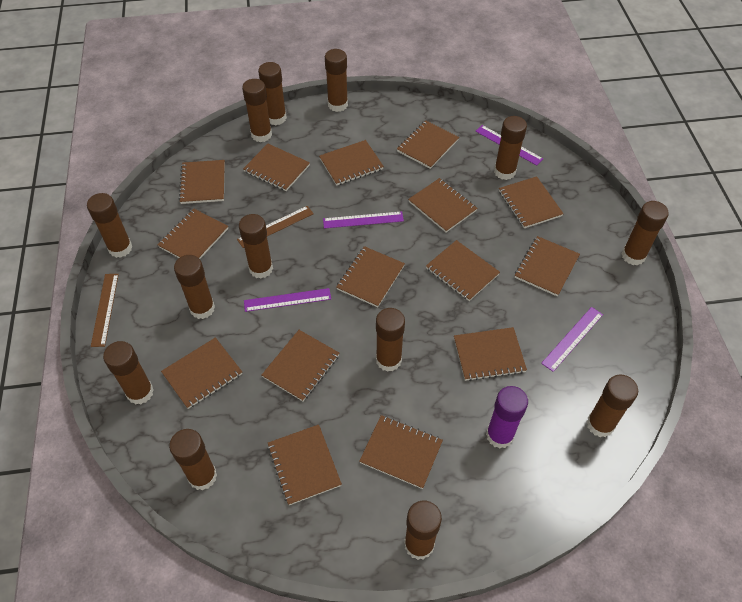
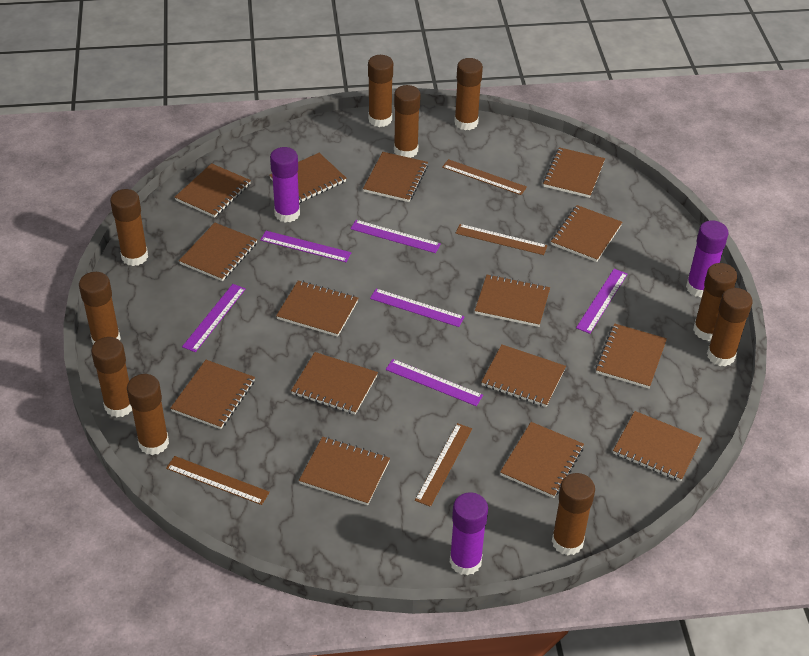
brown glue stick: 13 -> 10
brown ruler: 2 -> 4
purple glue stick: 1 -> 3
purple ruler: 4 -> 6

